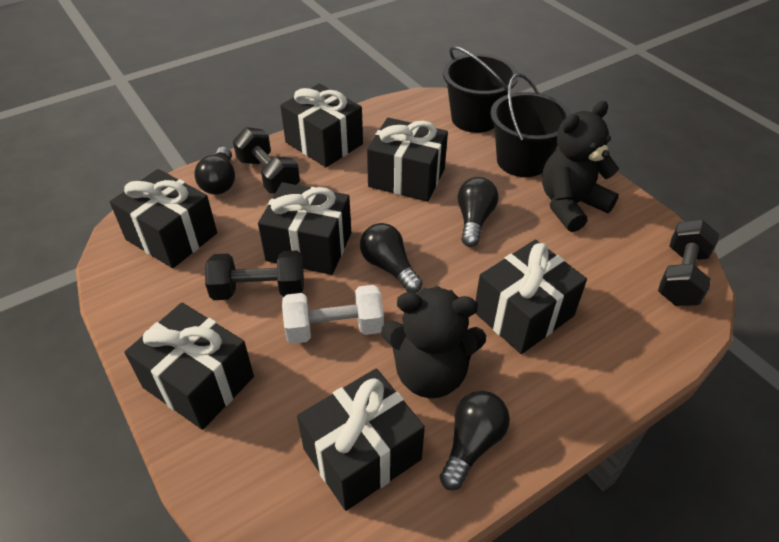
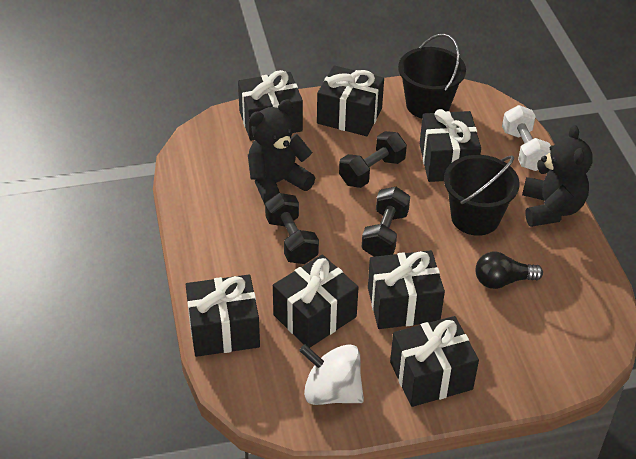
black light bulb: 4 -> 1
white spinning top: 0 -> 1

